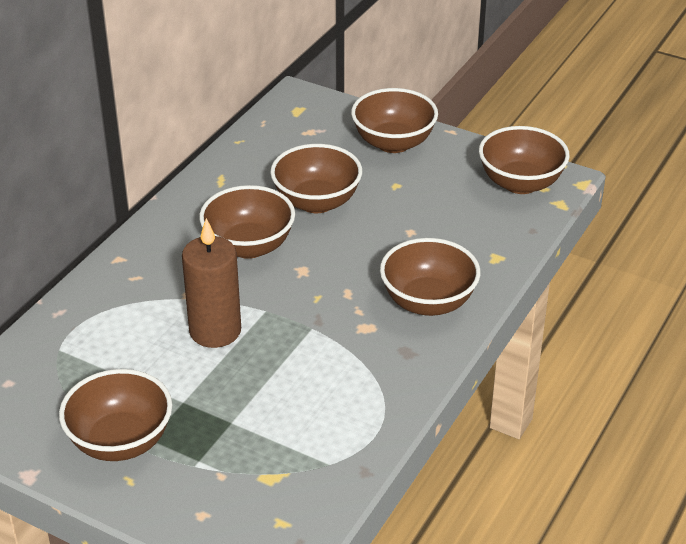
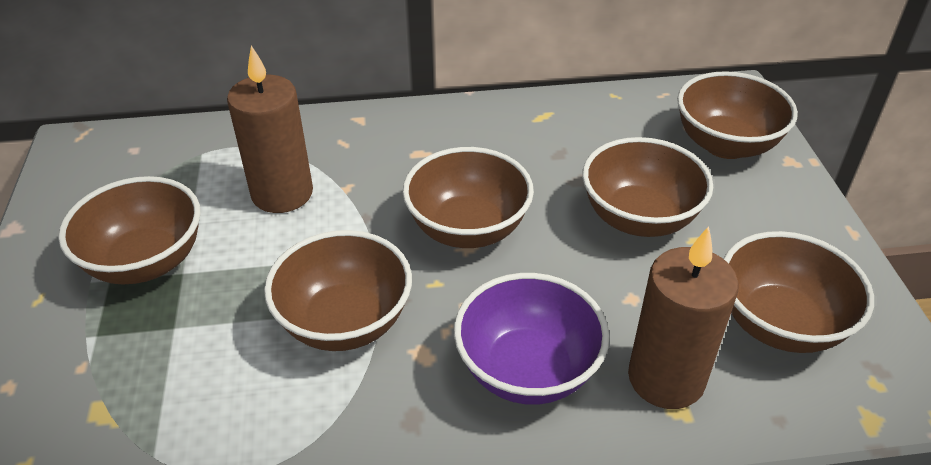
brown candle: 1 -> 2
purple bowl: 0 -> 1

